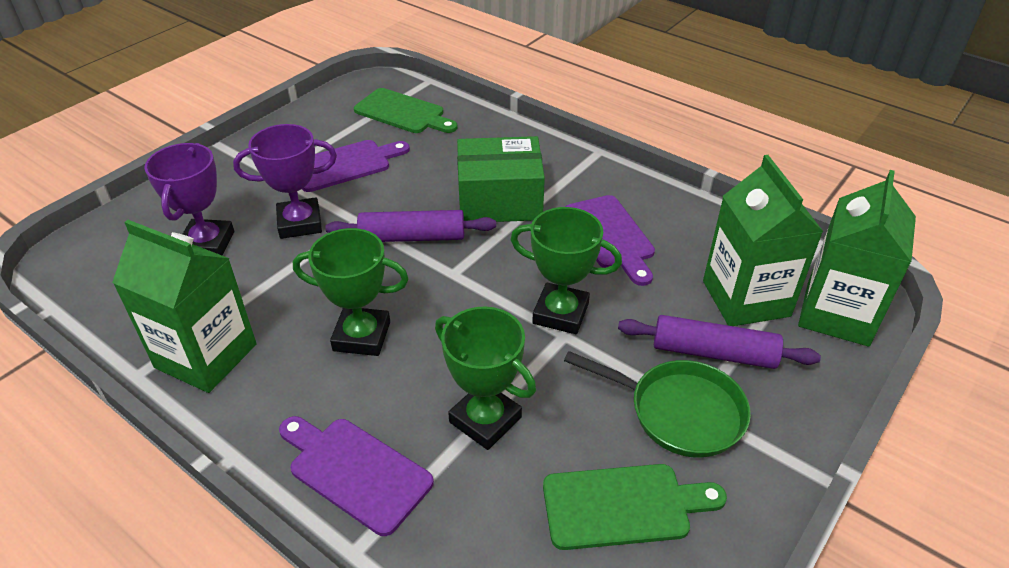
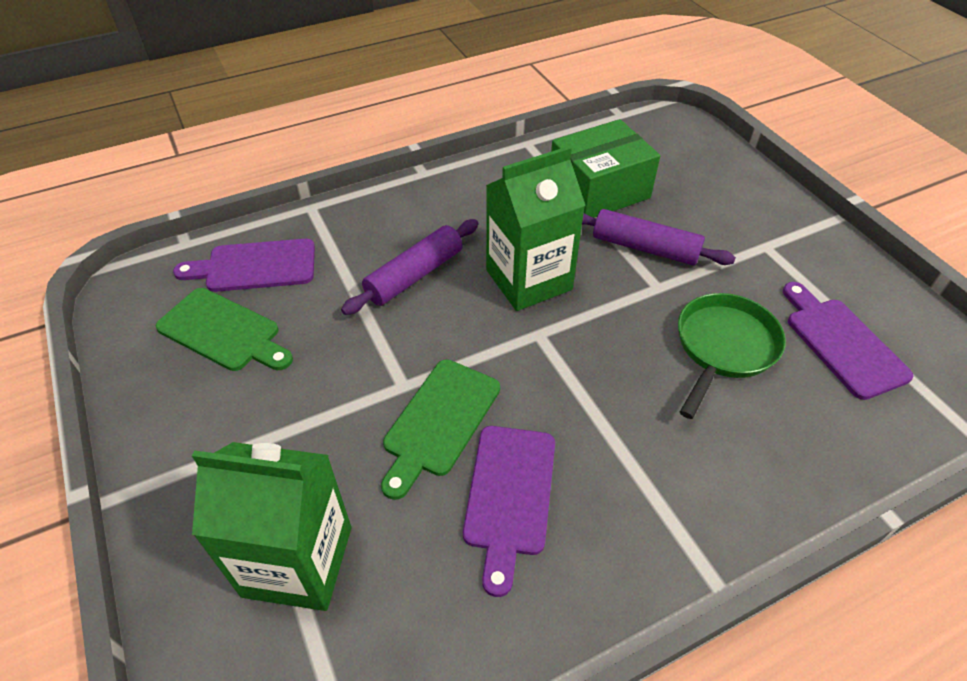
green carton: 3 -> 2
green trophy: 3 -> 0
purple trophy: 2 -> 0

